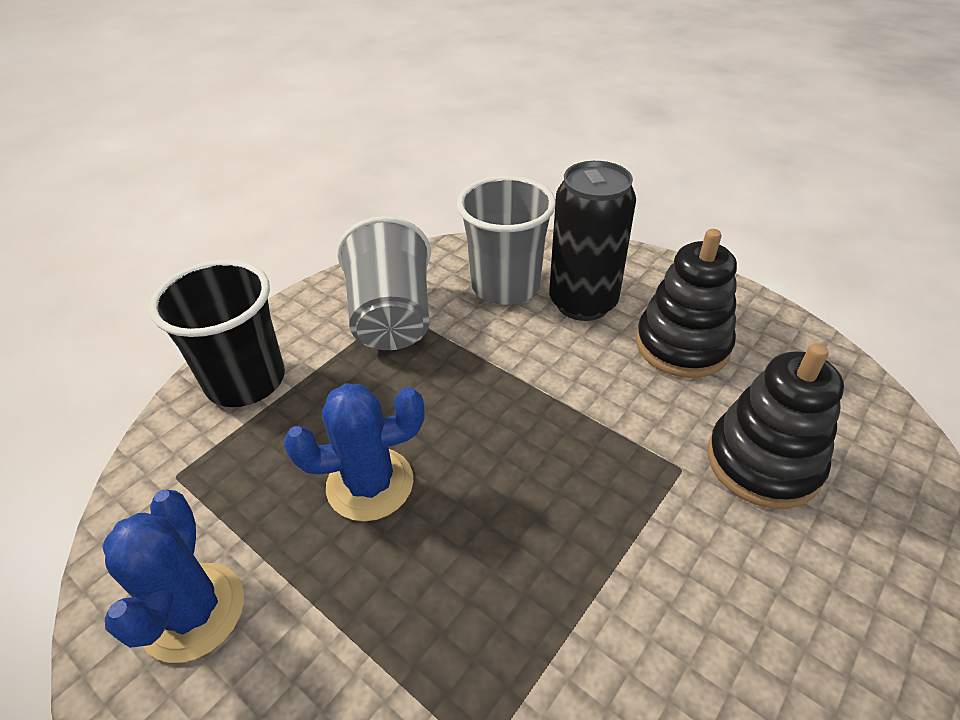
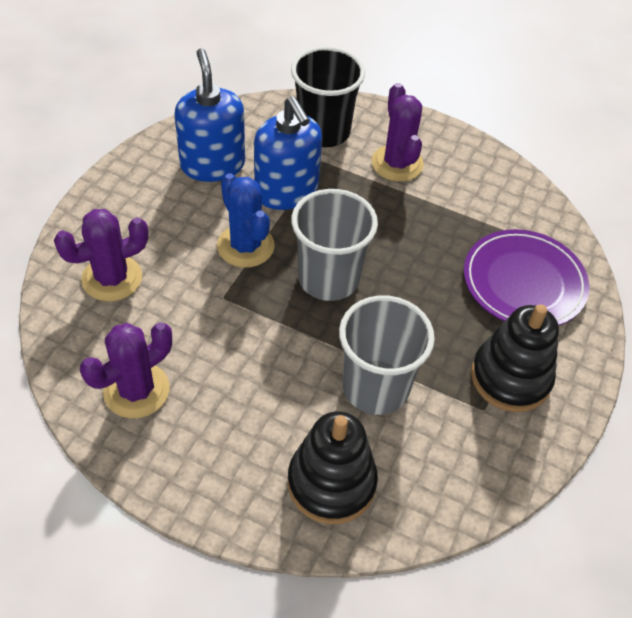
black can: 1 -> 0
blue cactus: 2 -> 1
blue soap dispenser: 0 -> 2
purple cactus: 0 -> 3
purple plate: 0 -> 1

